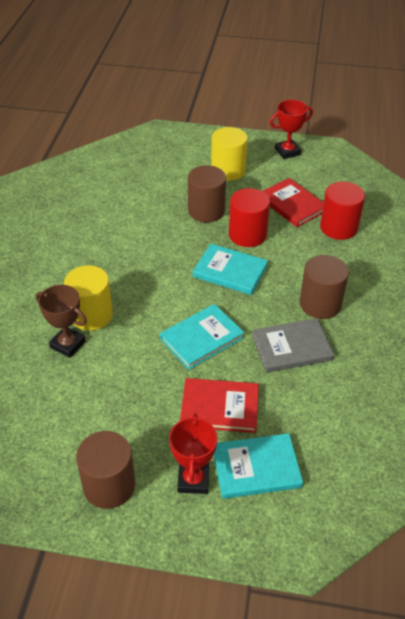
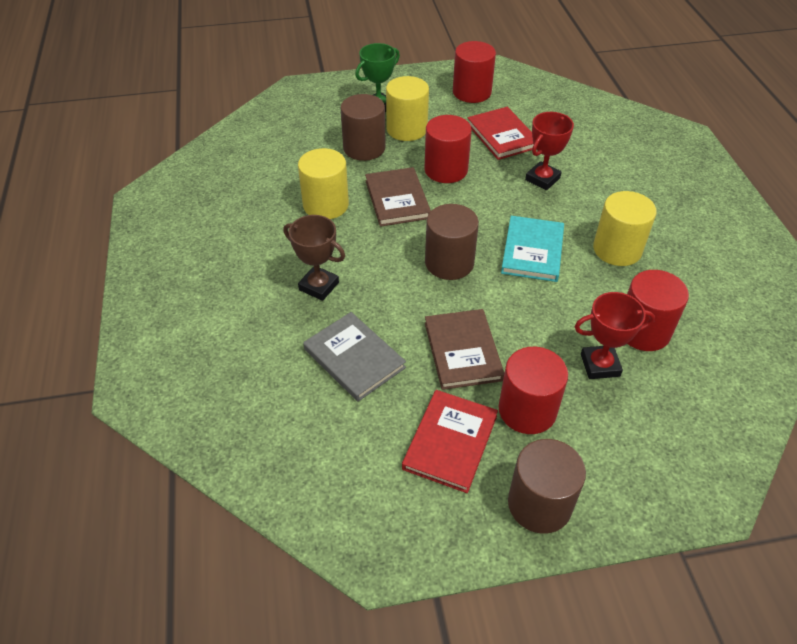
brown book: 0 -> 2
green trophy: 0 -> 1
red cylinder: 2 -> 4
turquoise book: 3 -> 1
yellow cylinder: 2 -> 3

